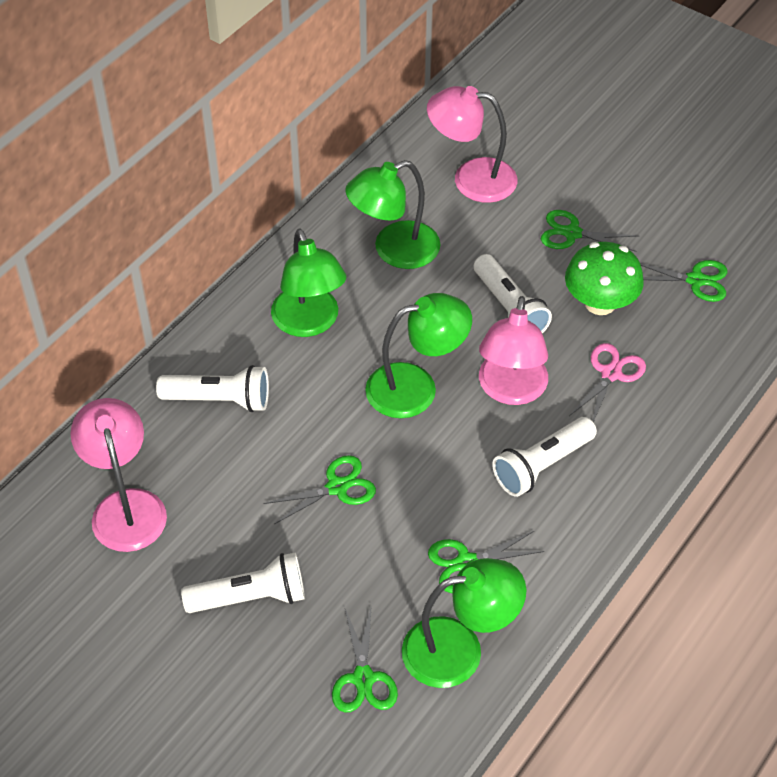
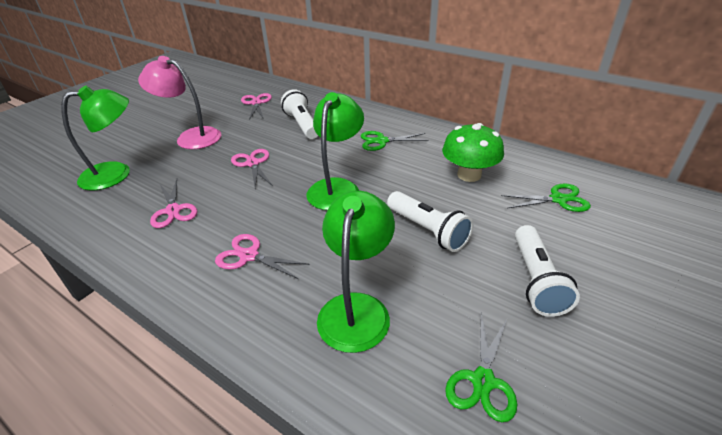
green lamp: 4 -> 3
green scissors: 5 -> 3
pink lamp: 3 -> 1
pink scissors: 1 -> 4
white flashlight: 4 -> 3

